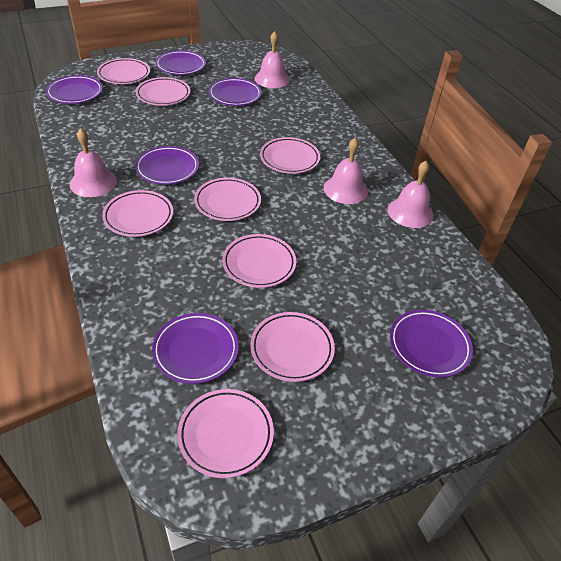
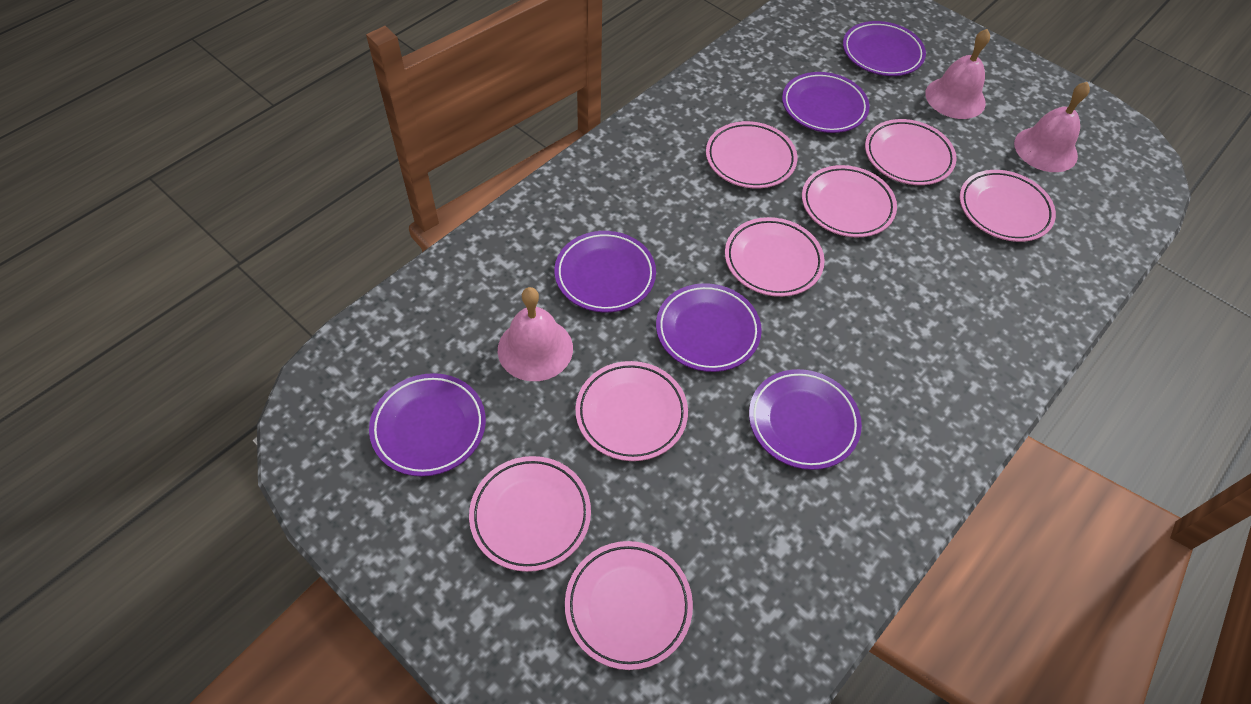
pink bell: 4 -> 3

